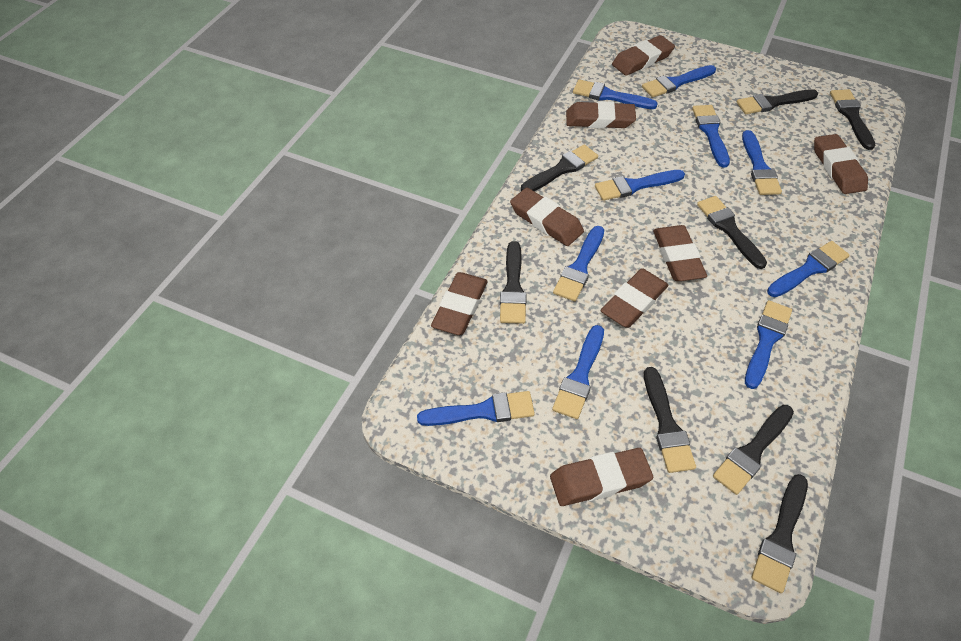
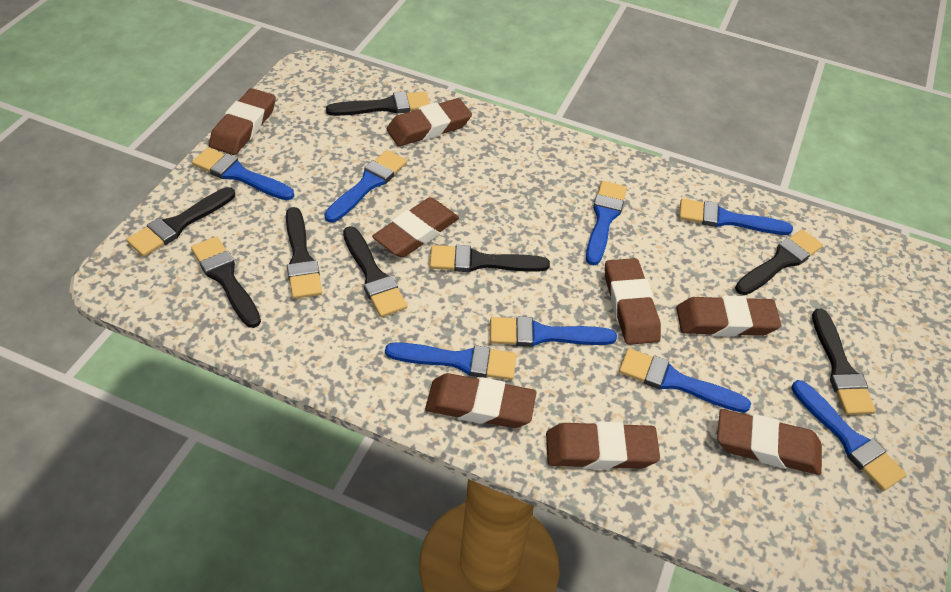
blue brush: 10 -> 8

